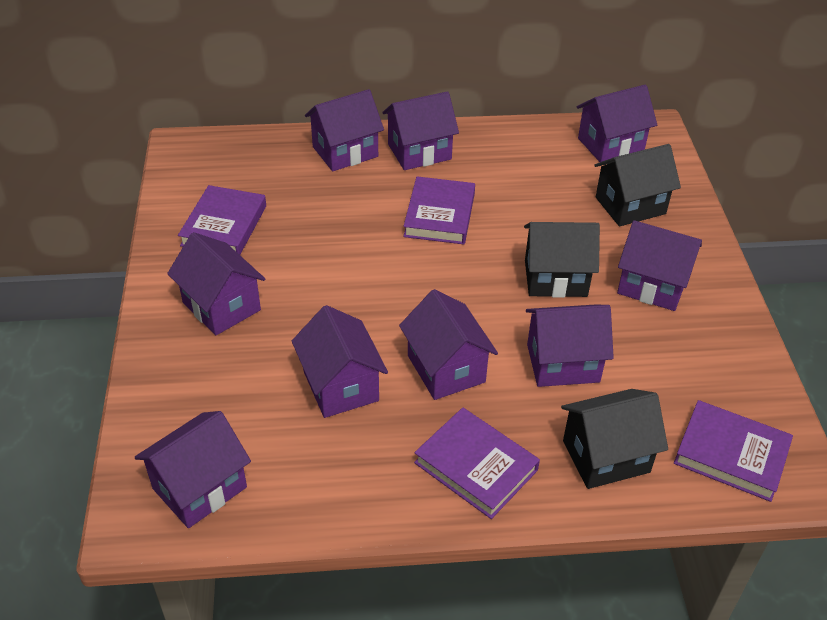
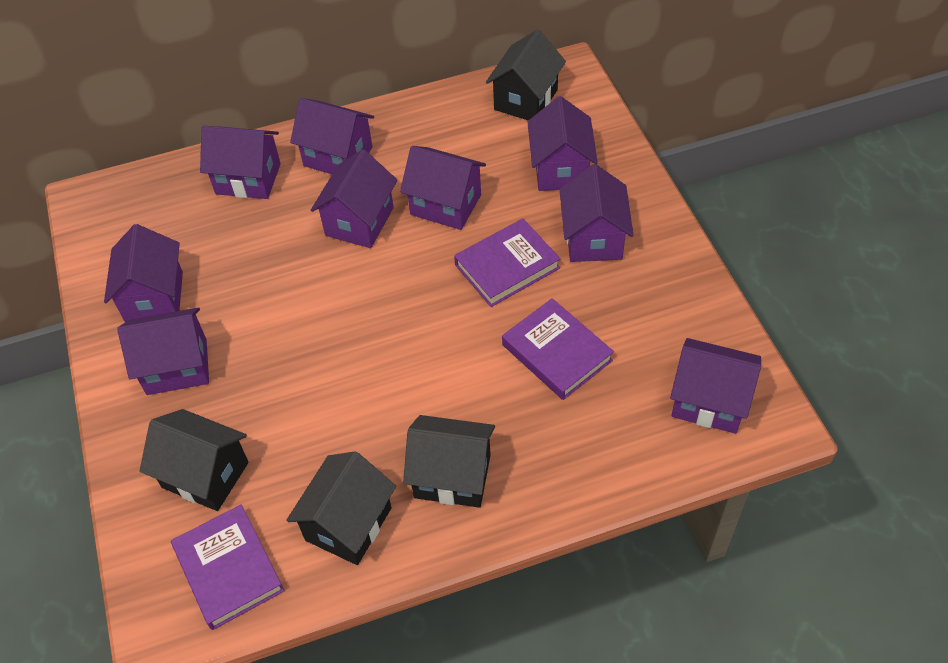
black house: 3 -> 4
purple book: 4 -> 3

